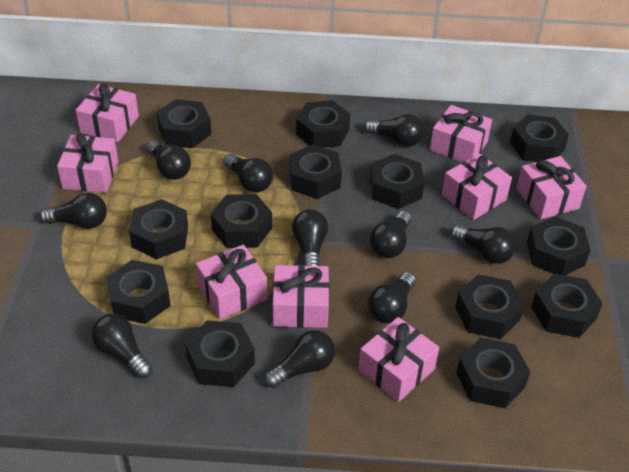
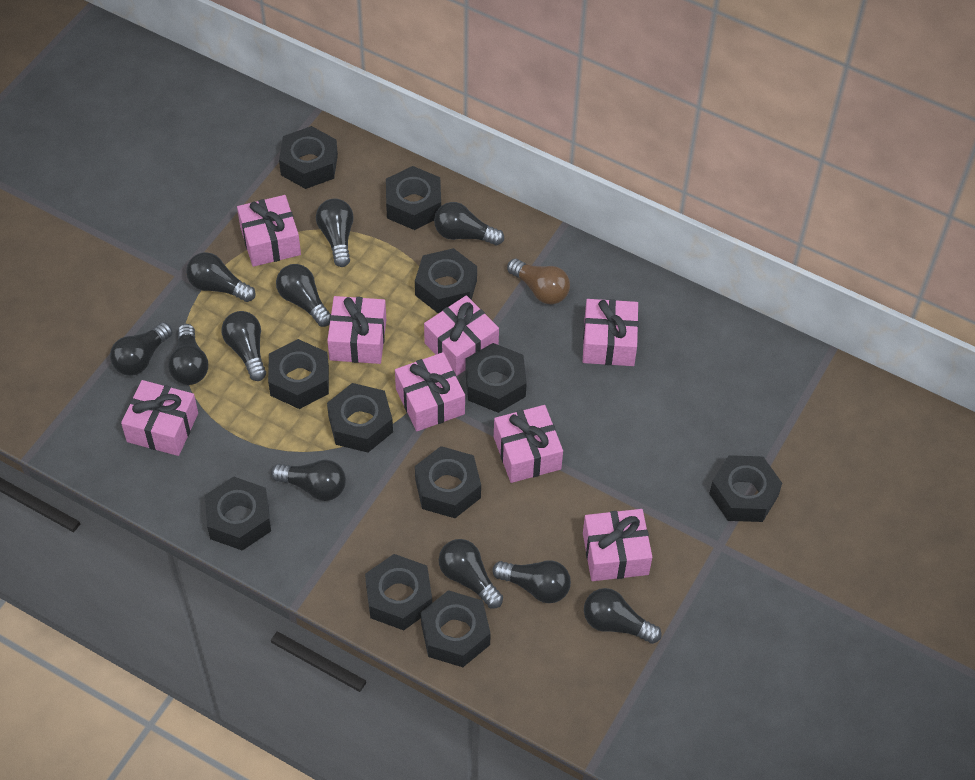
black light bulb: 10 -> 11
black nut: 13 -> 11
brown light bulb: 0 -> 1

